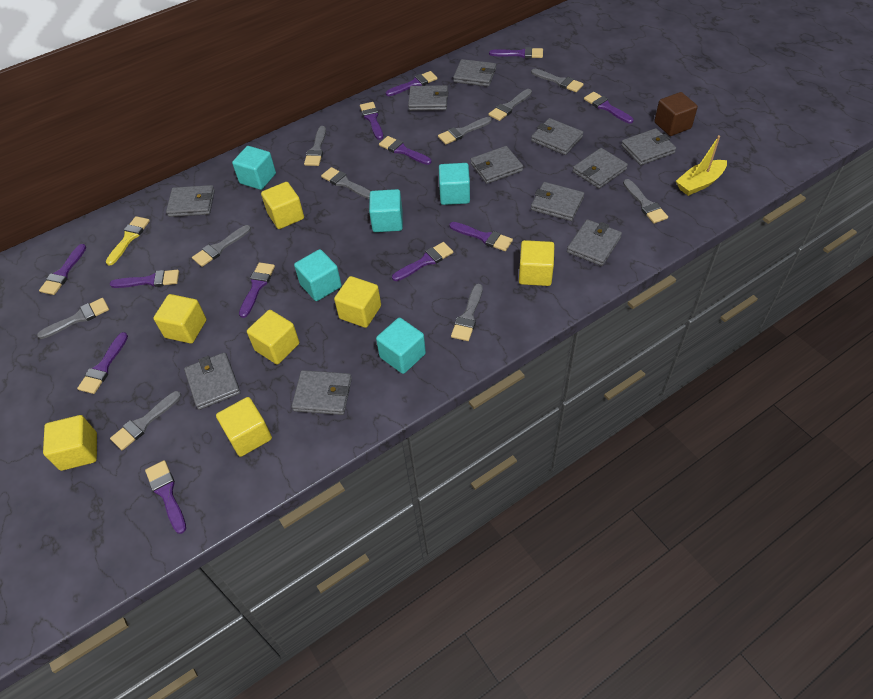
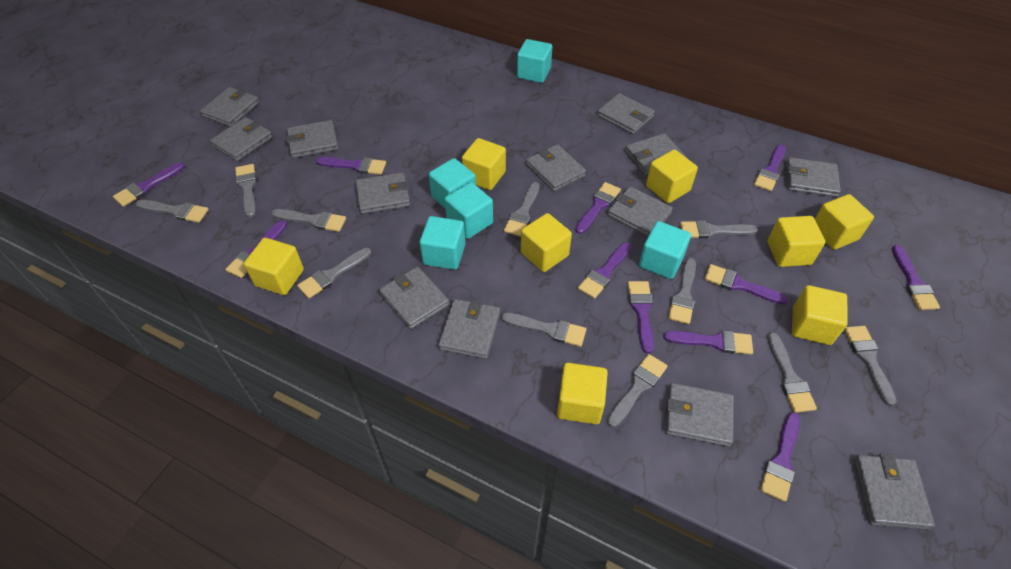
brown cube: 1 -> 0
grey brush: 10 -> 11
grey wallet: 11 -> 13
purple brush: 12 -> 11
yellow boat: 1 -> 0
yellow brush: 1 -> 0
yellow cube: 7 -> 8

